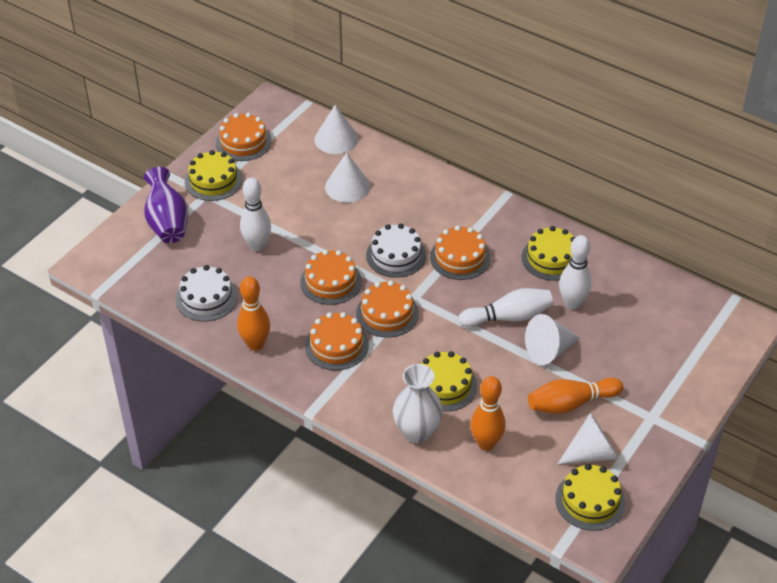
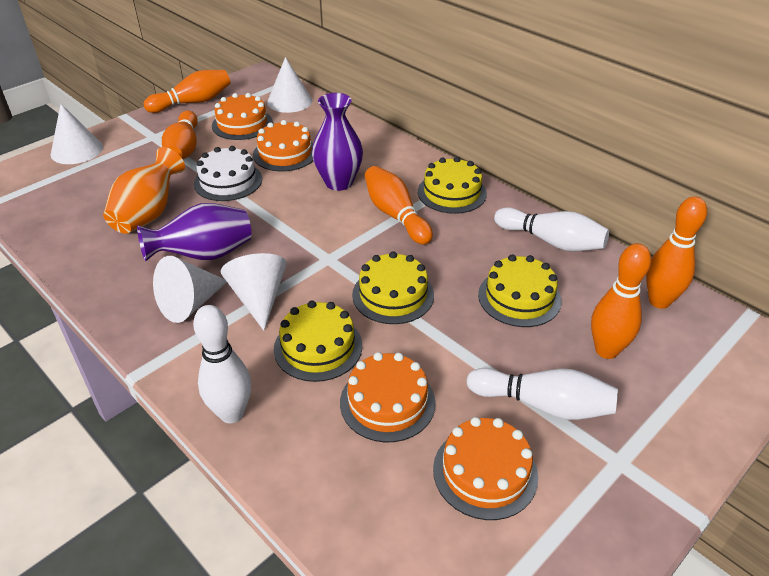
orange bowling pin: 3 -> 5
orange cake: 5 -> 4
orange vase: 0 -> 1
purple vase: 1 -> 2
white cake: 2 -> 1
white vase: 1 -> 0

